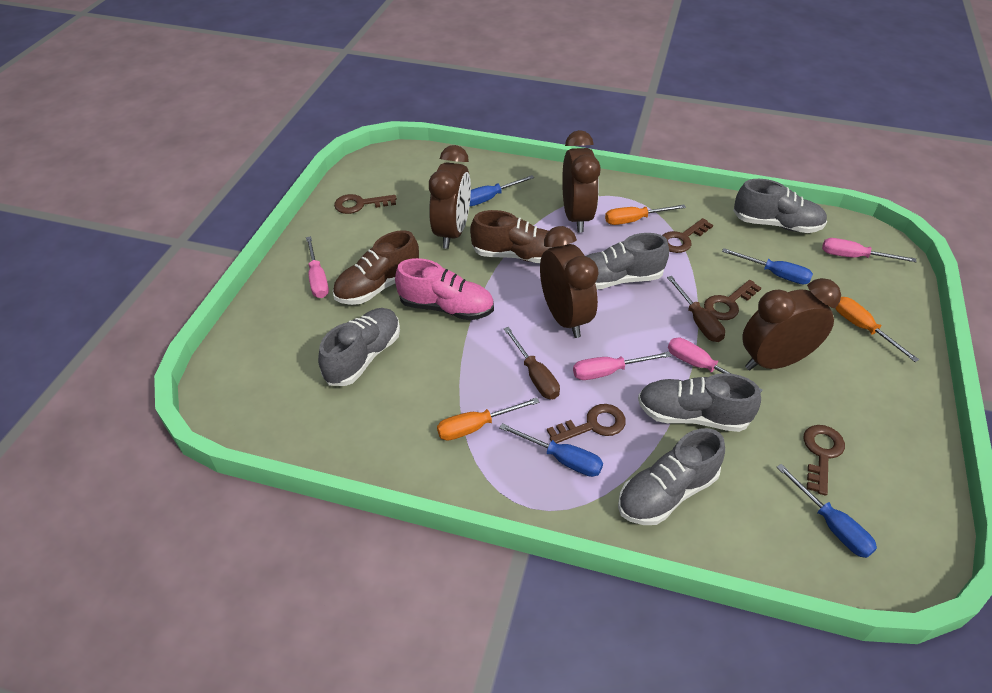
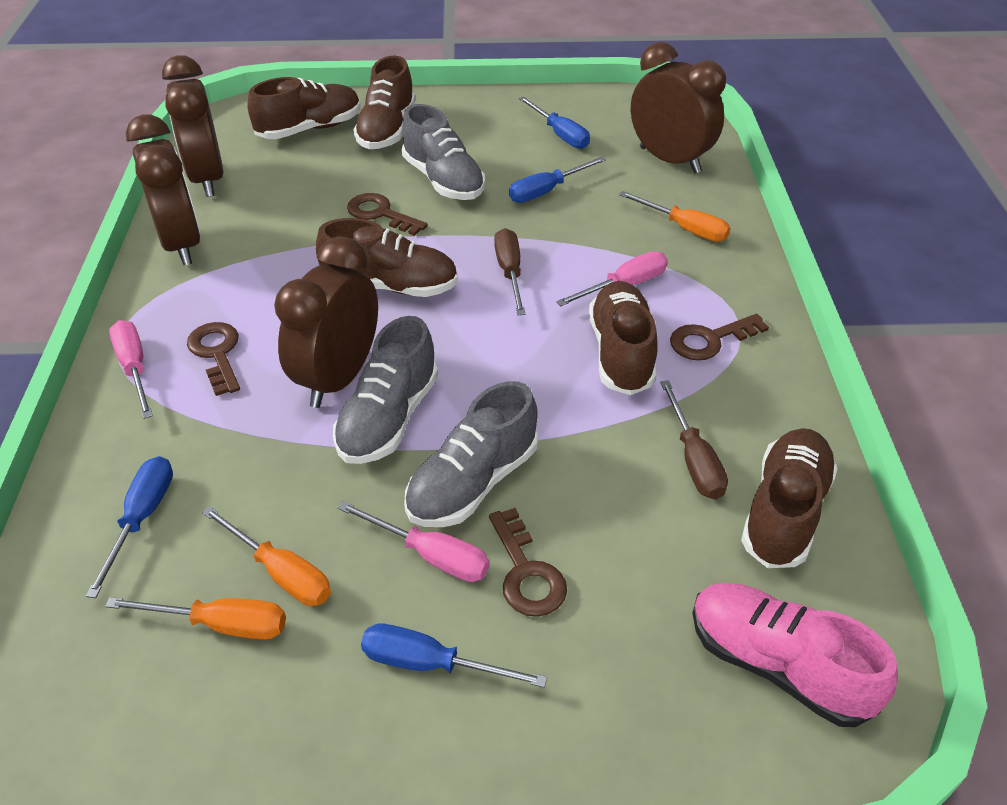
brown key: 5 -> 4
brown shoe: 2 -> 5
grey shoe: 5 -> 3
pink screwdriver: 4 -> 3

